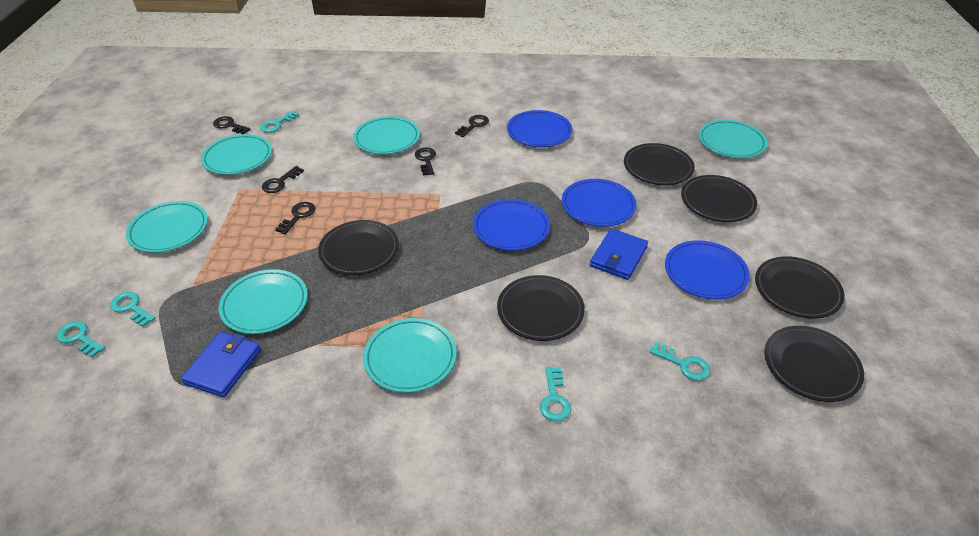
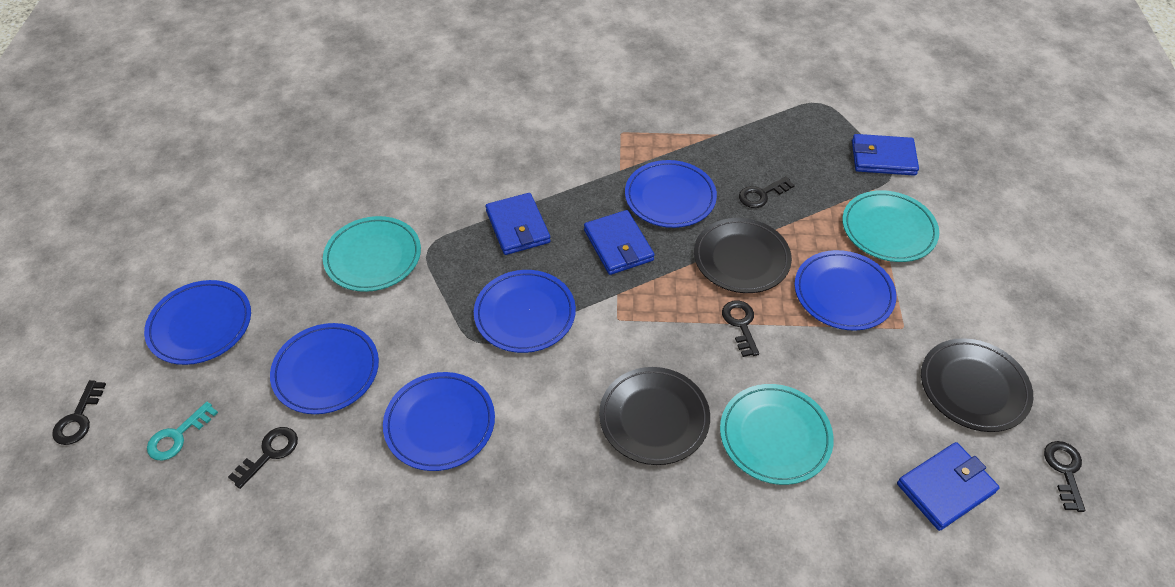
black plate: 6 -> 3
blue plate: 4 -> 6
blue wallet: 2 -> 4
turquoise key: 5 -> 1
turquoise plate: 6 -> 3

